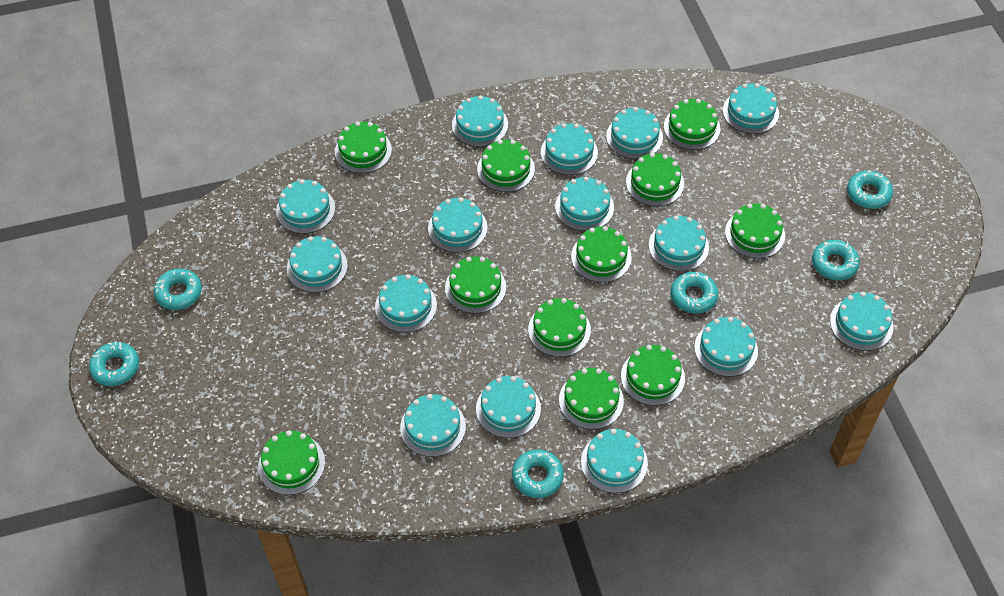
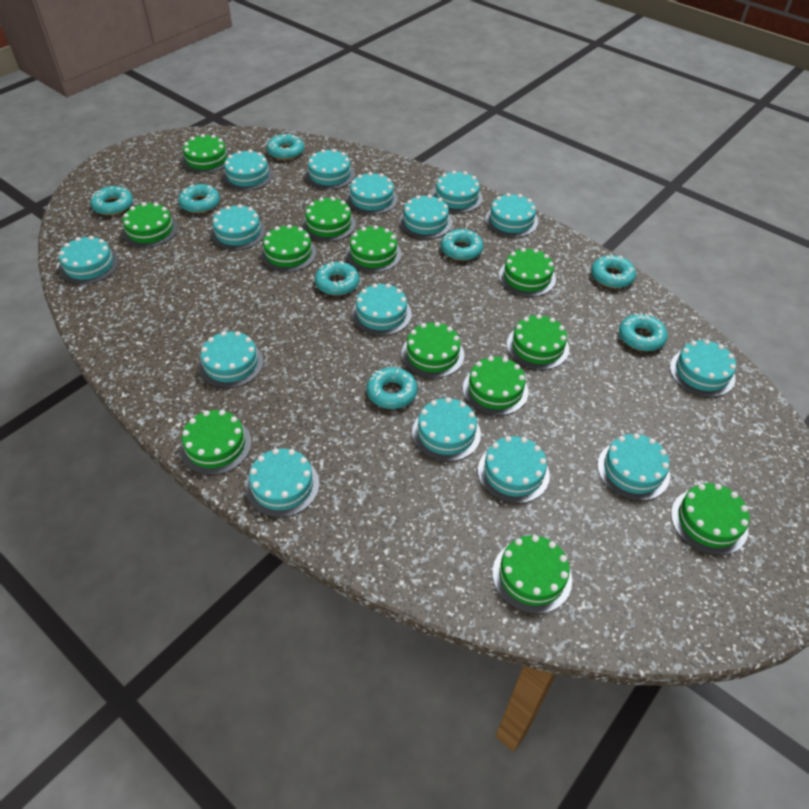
green cake: 11 -> 12
turquoise donut: 6 -> 8

